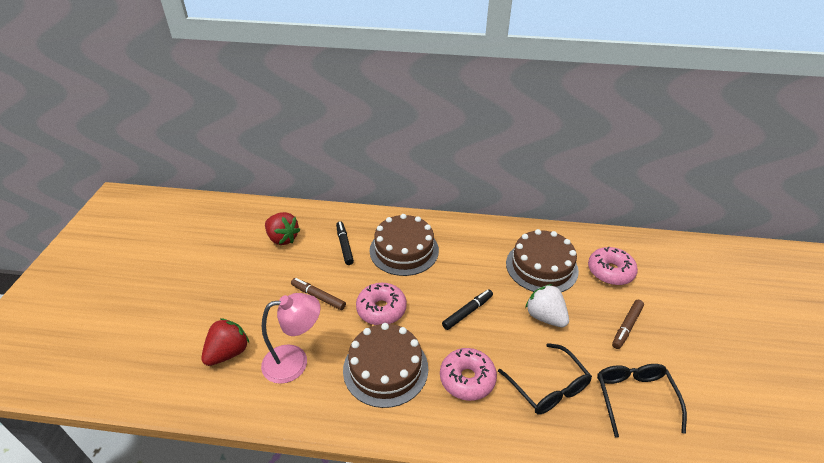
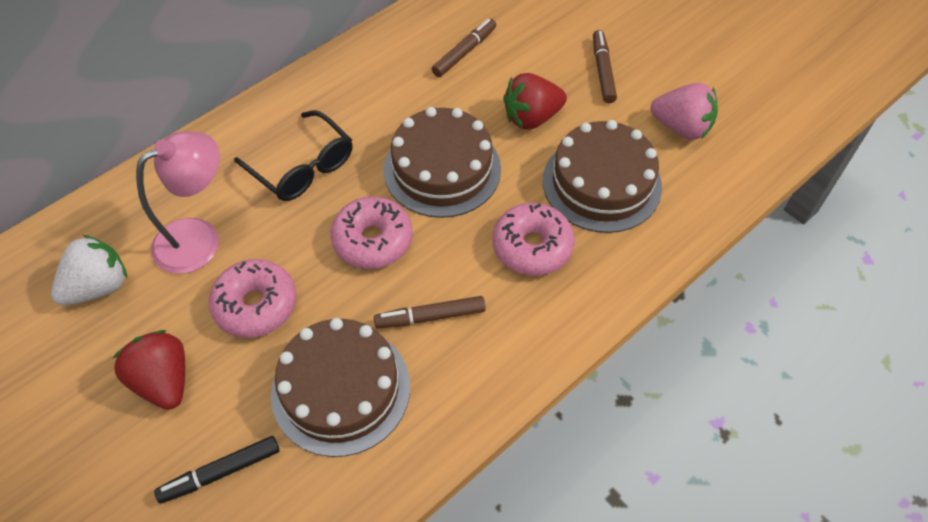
black glasses: 2 -> 1
black marker: 2 -> 1
brown marker: 2 -> 3
pink strawberry: 0 -> 1

